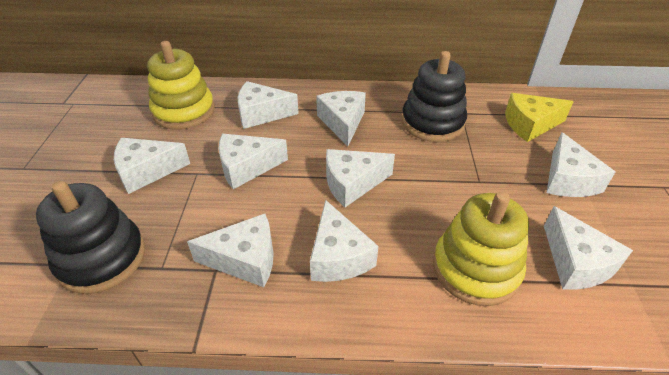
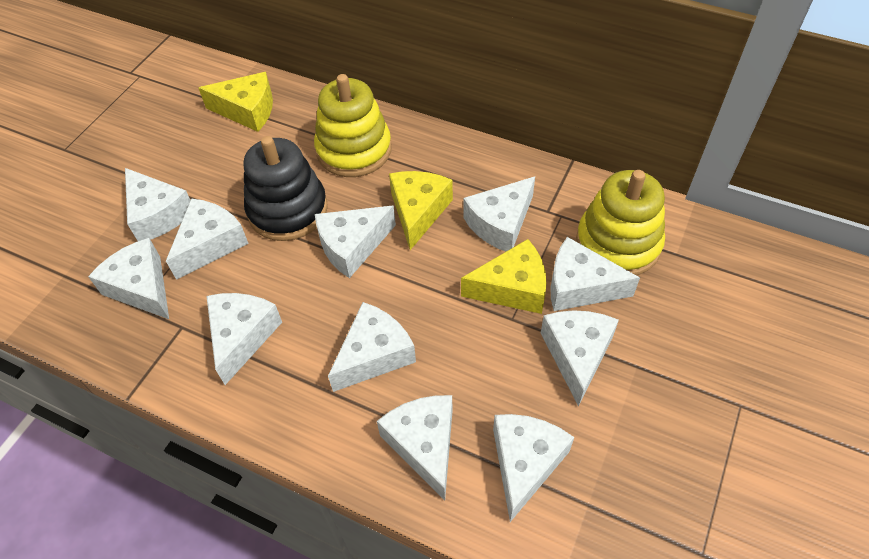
black stacking toy: 2 -> 1
white cheese: 9 -> 11
yellow cheese: 1 -> 3

